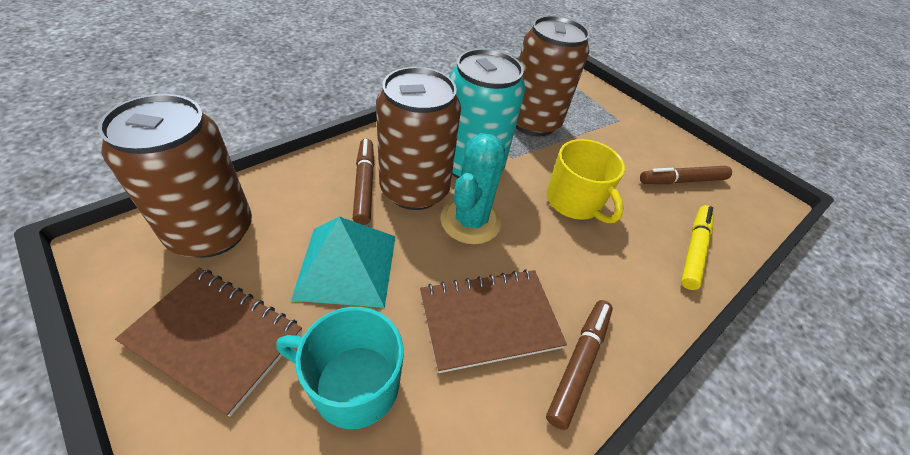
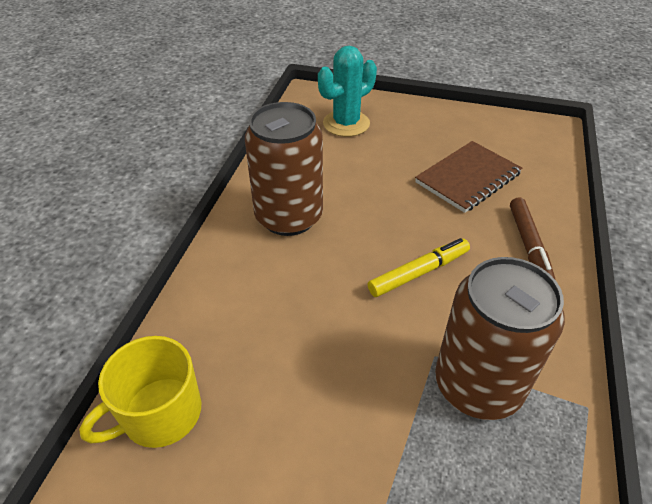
brown can: 3 -> 2
brown marker: 3 -> 1
brown notebook: 2 -> 1
turquoise can: 1 -> 0
turquoise mug: 1 -> 0
turquoise pyramid: 1 -> 0

